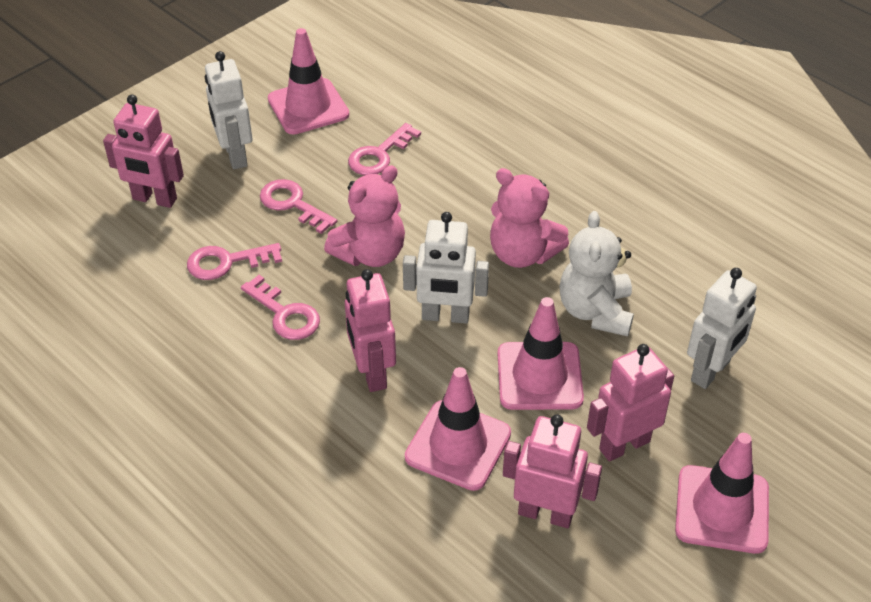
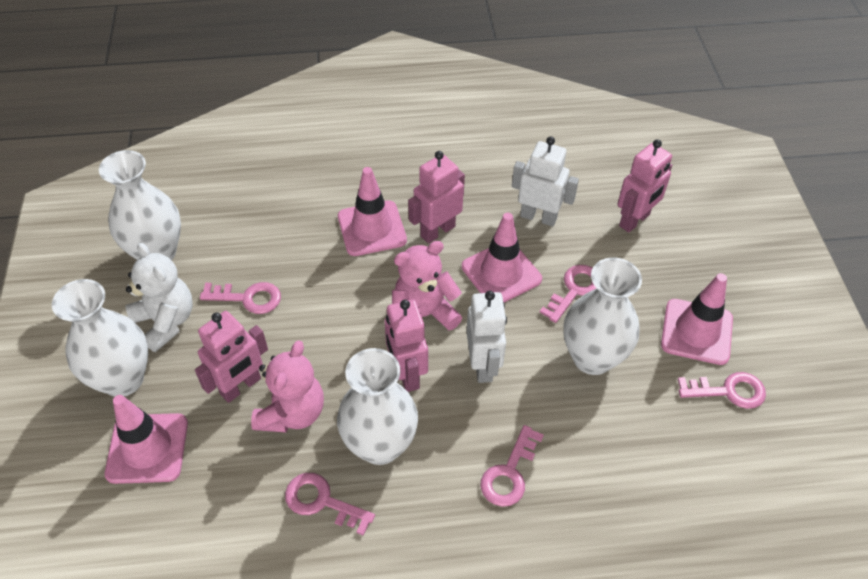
pink key: 4 -> 5
white robot: 3 -> 2
white vase: 0 -> 4

